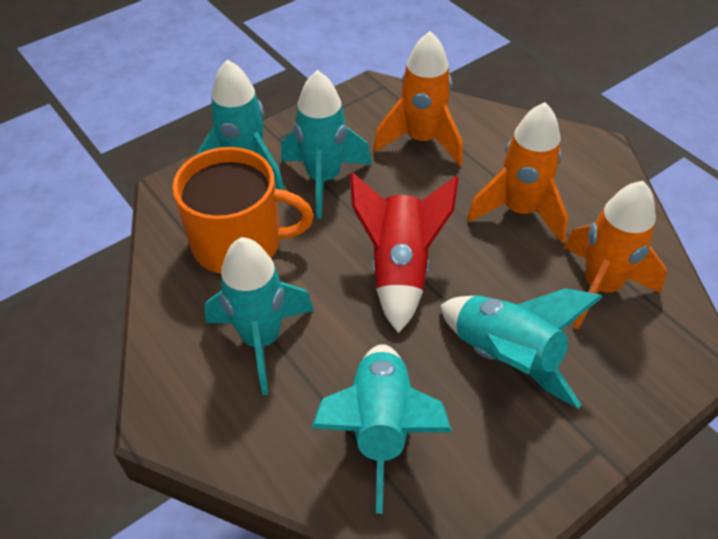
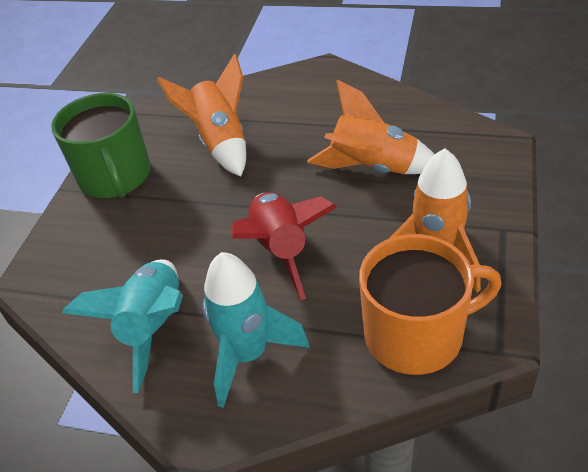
green mug: 0 -> 1
turquoise rocket: 5 -> 2

